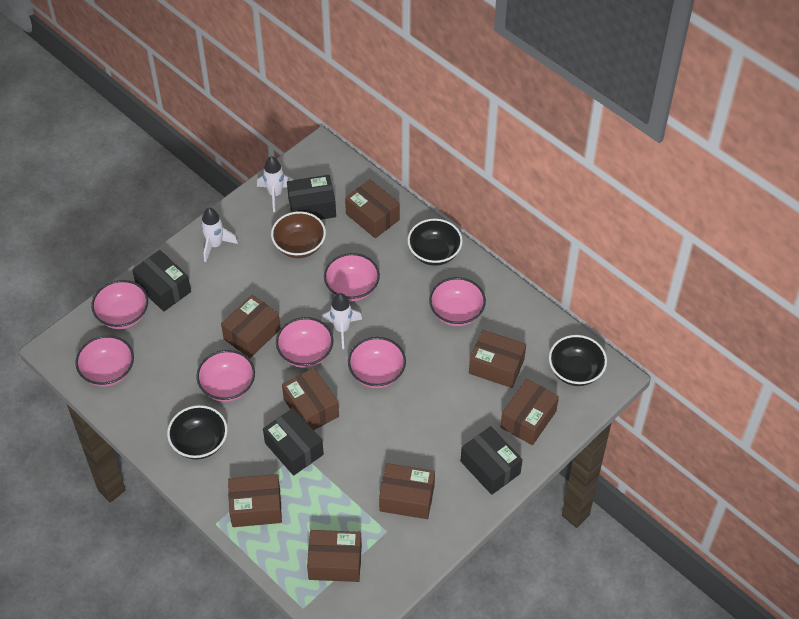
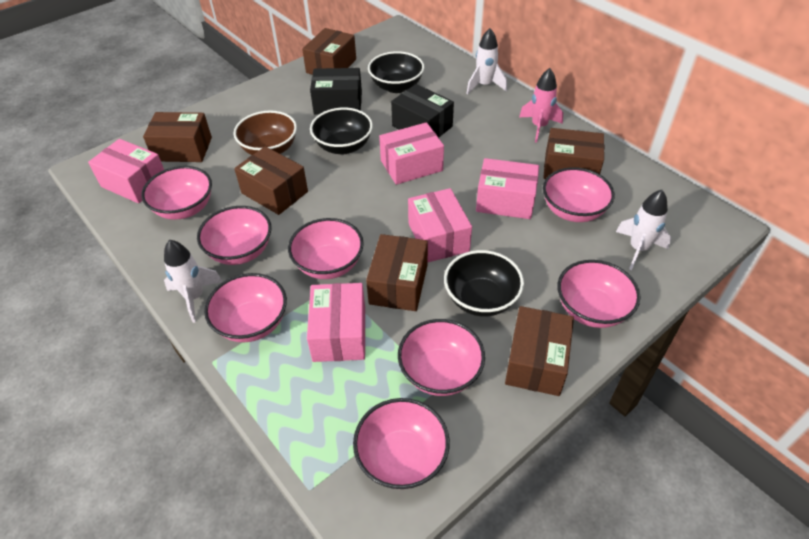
black box: 4 -> 2
brown box: 8 -> 6
pink bowl: 7 -> 8
pink box: 0 -> 5
pink rocket: 0 -> 1

